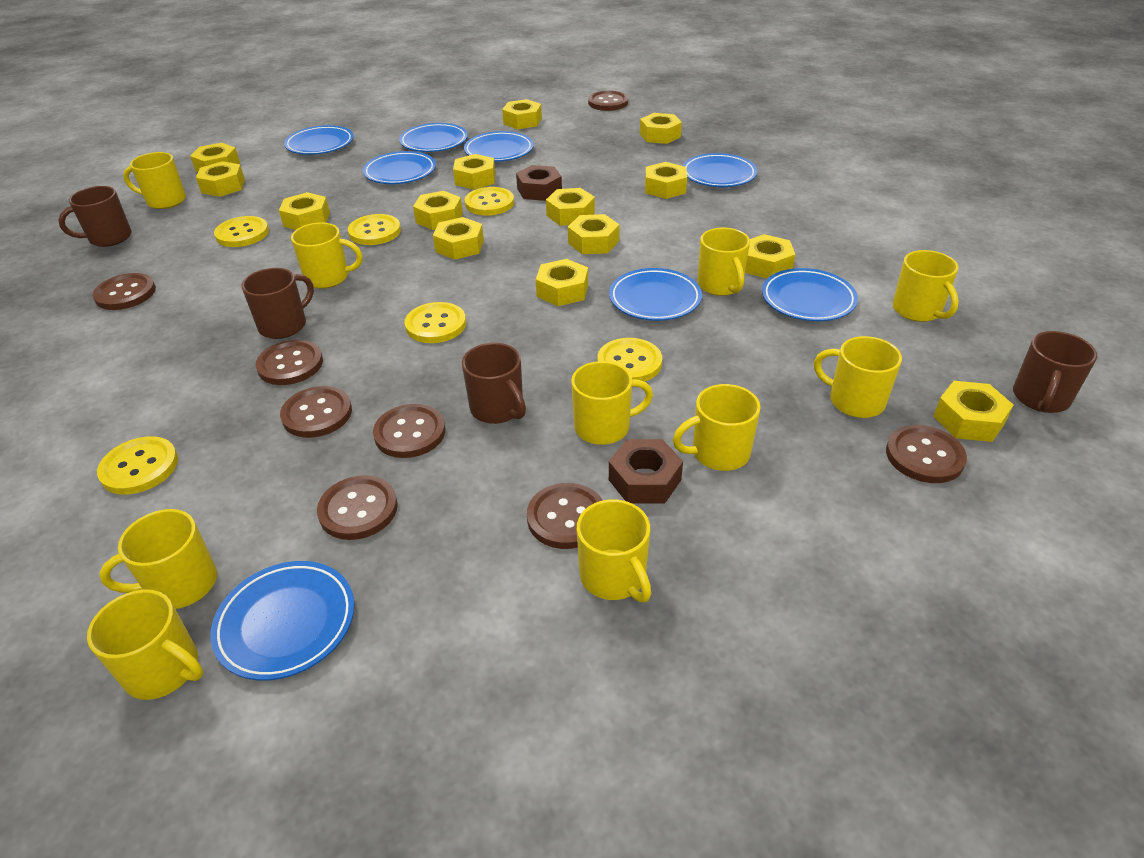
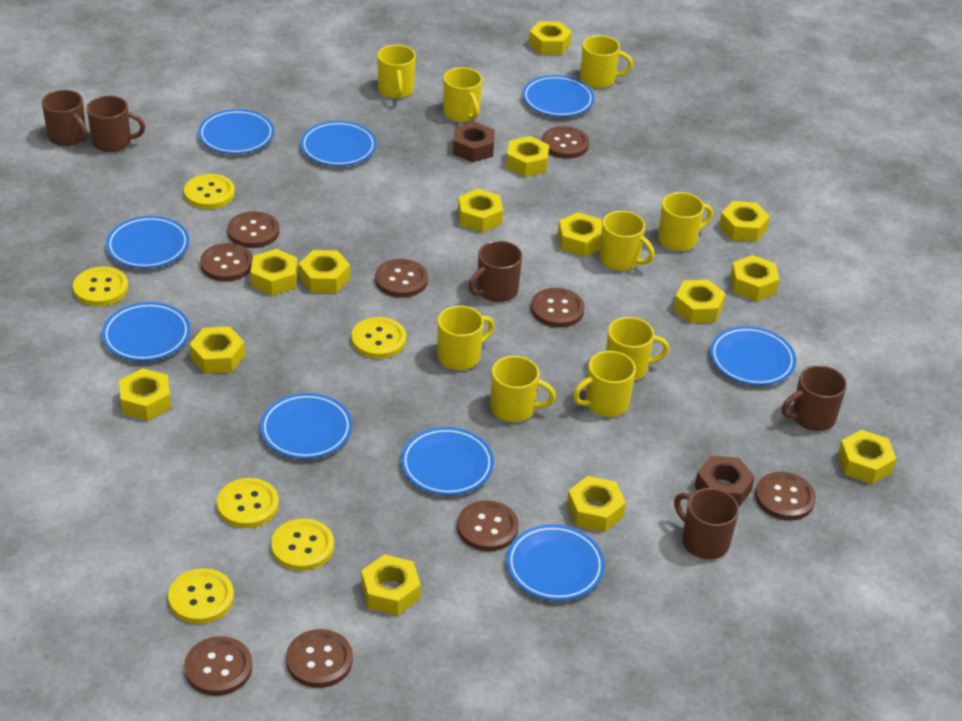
blue plate: 8 -> 9
brown button: 8 -> 9
brown mug: 4 -> 5
yellow mug: 10 -> 9

